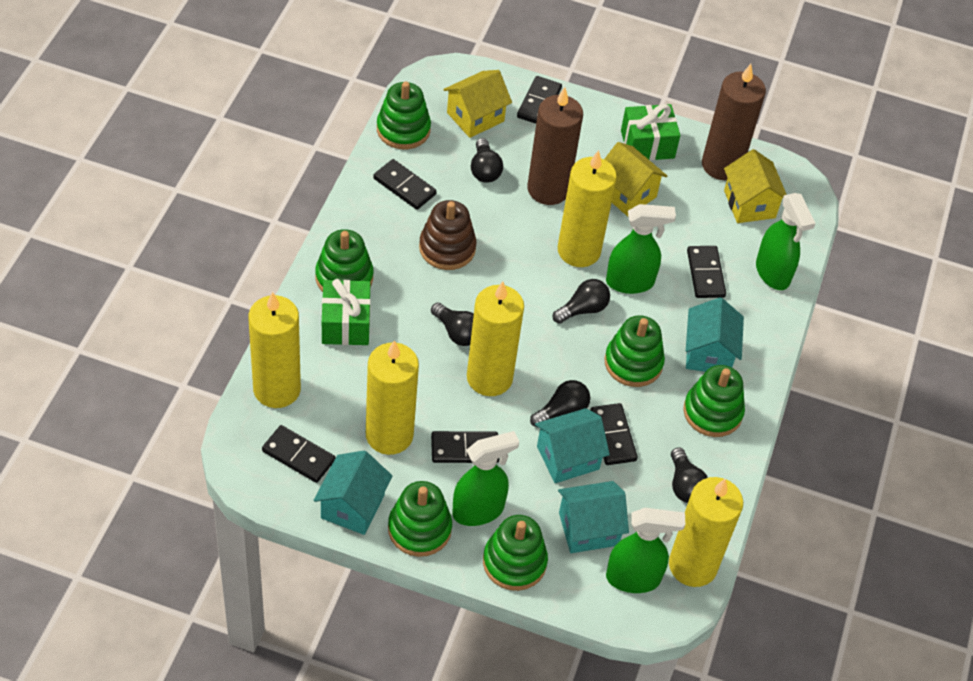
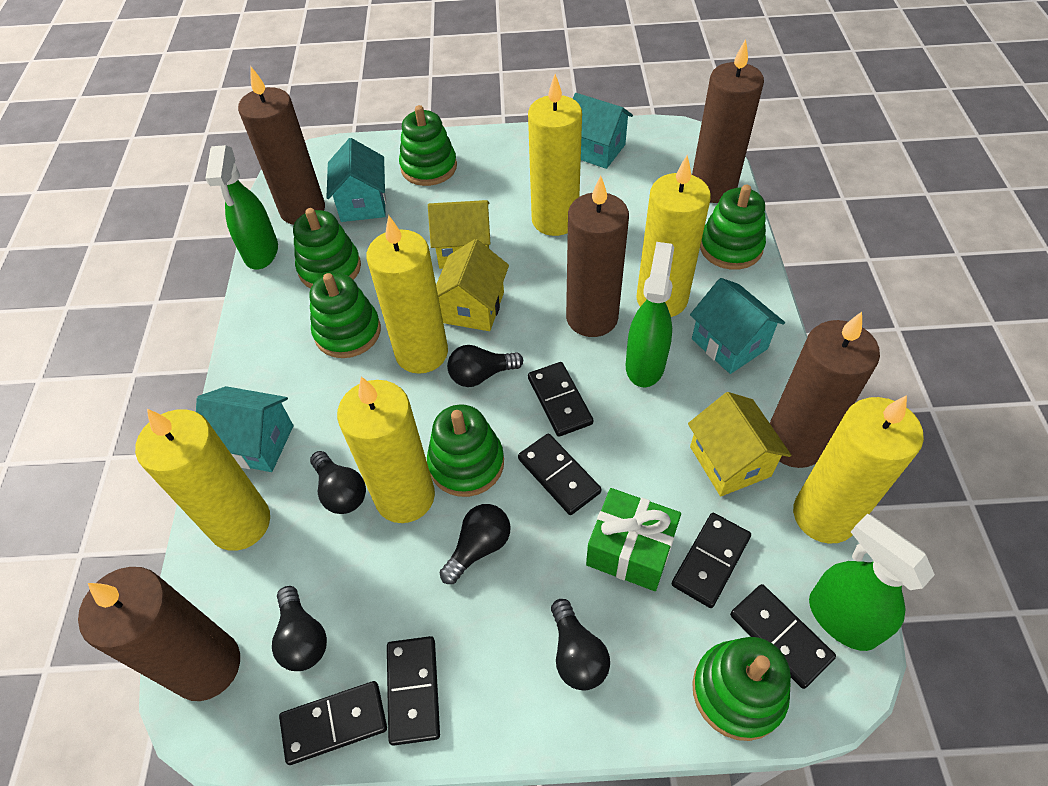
brown candle: 2 -> 5
brown stacking toy: 1 -> 0
green gift: 2 -> 1
green spray bottle: 4 -> 3
yellow candle: 5 -> 6

